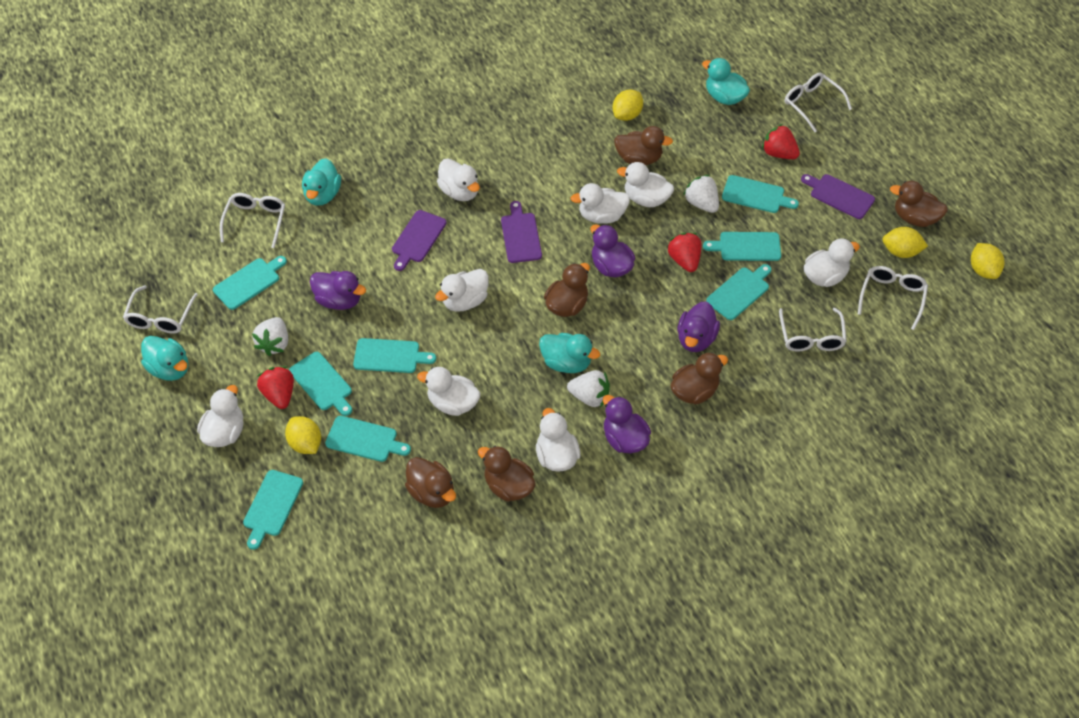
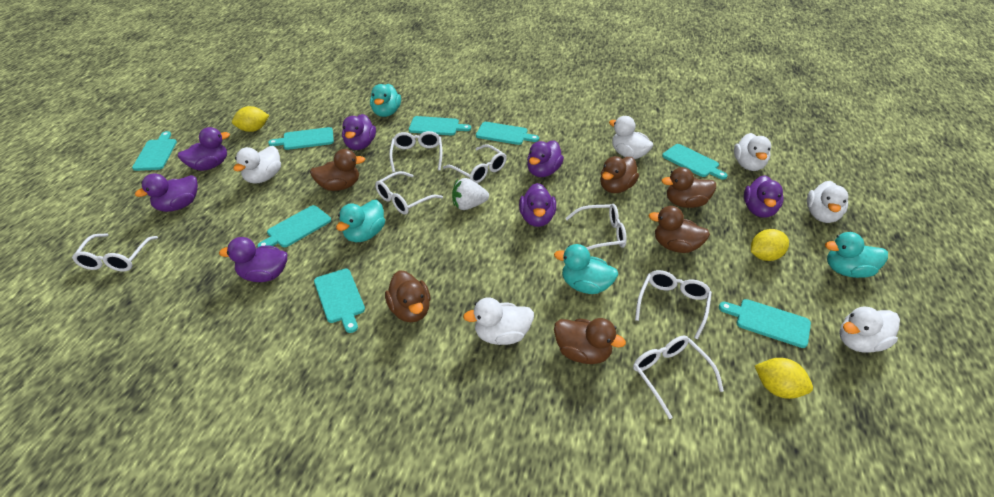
purple cutting board: 3 -> 0
purple duck: 4 -> 7
red strawberry: 3 -> 0
white duck: 8 -> 6
white glasses: 5 -> 7
white strawberry: 3 -> 1
yellow lemon: 4 -> 3

